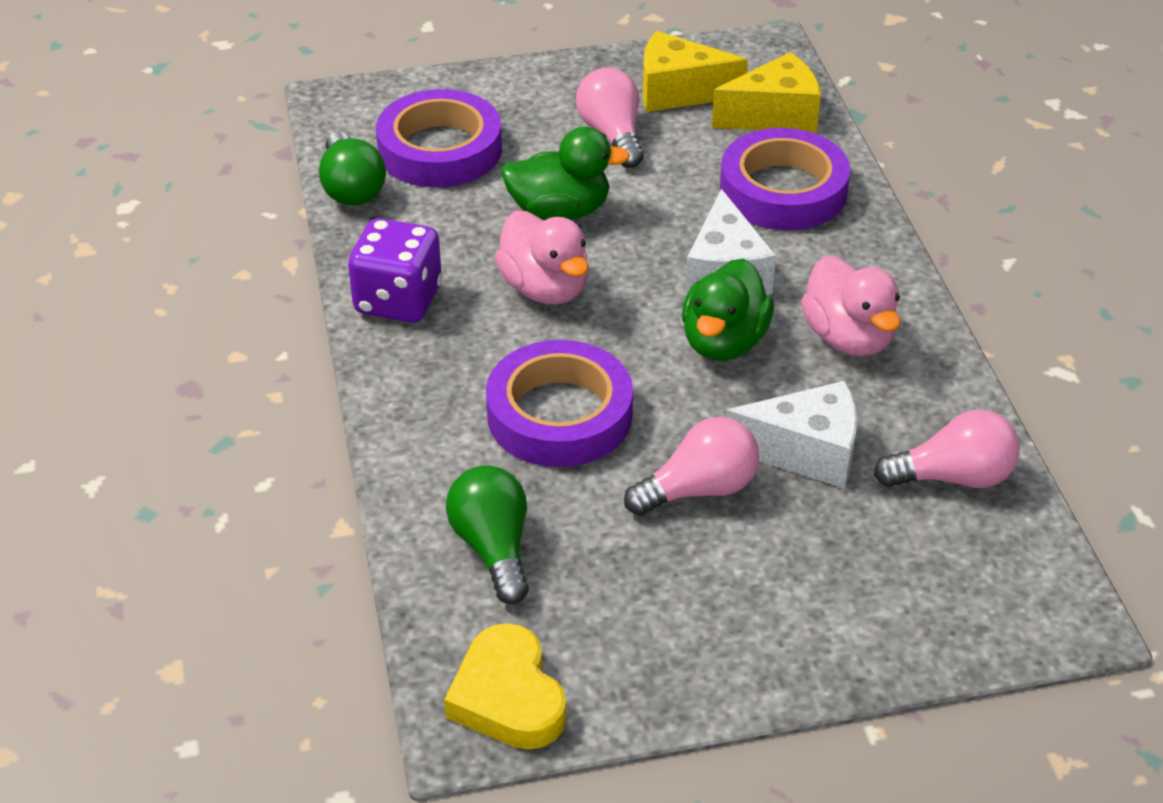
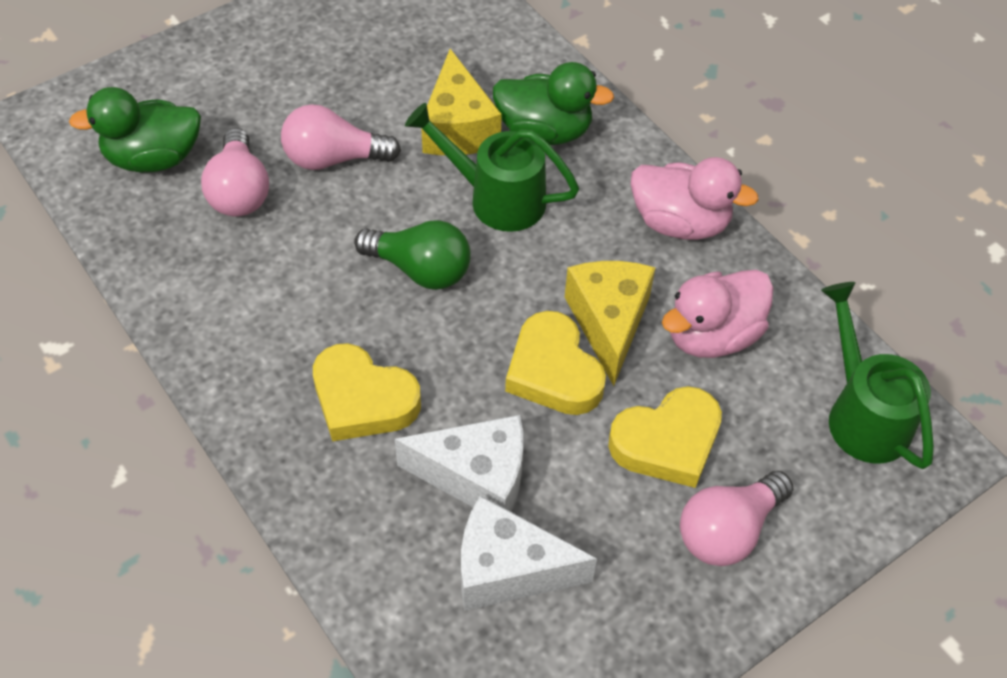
green light bulb: 2 -> 1
green watering can: 0 -> 2
purple dice: 1 -> 0
purple tape: 3 -> 0
yellow heart: 1 -> 3

